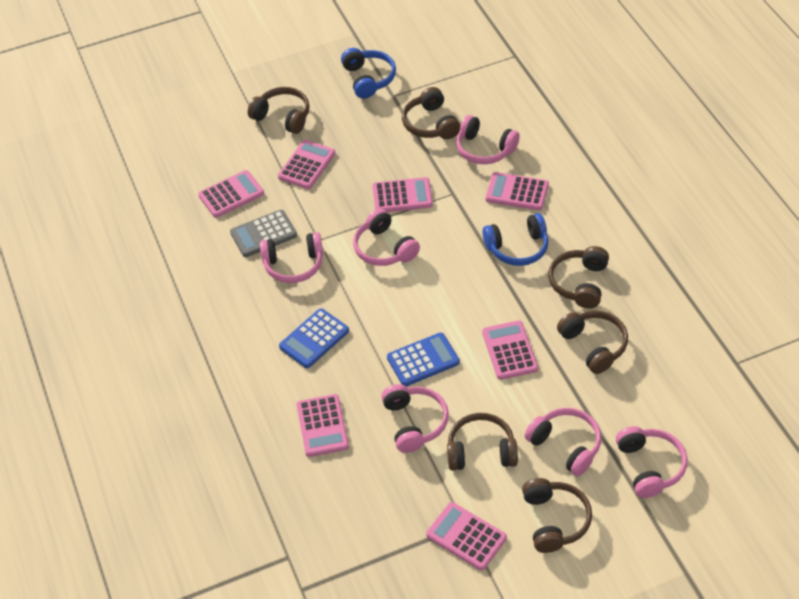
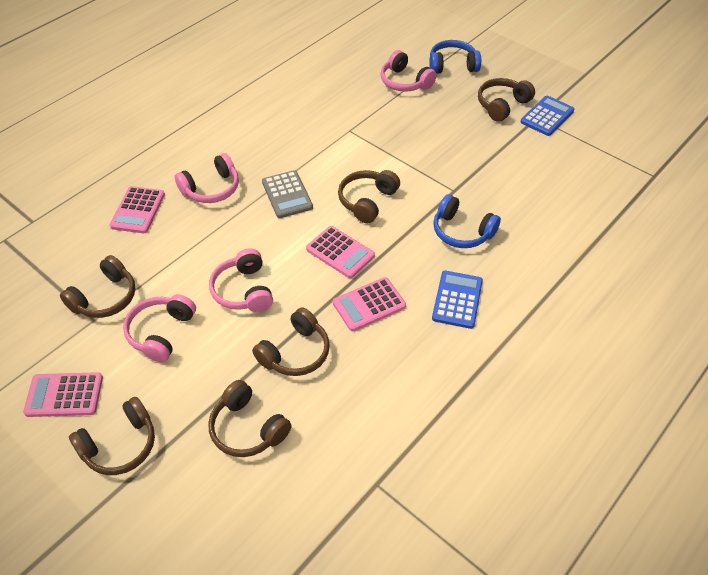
pink calculator: 7 -> 4
pink headphones: 6 -> 4

